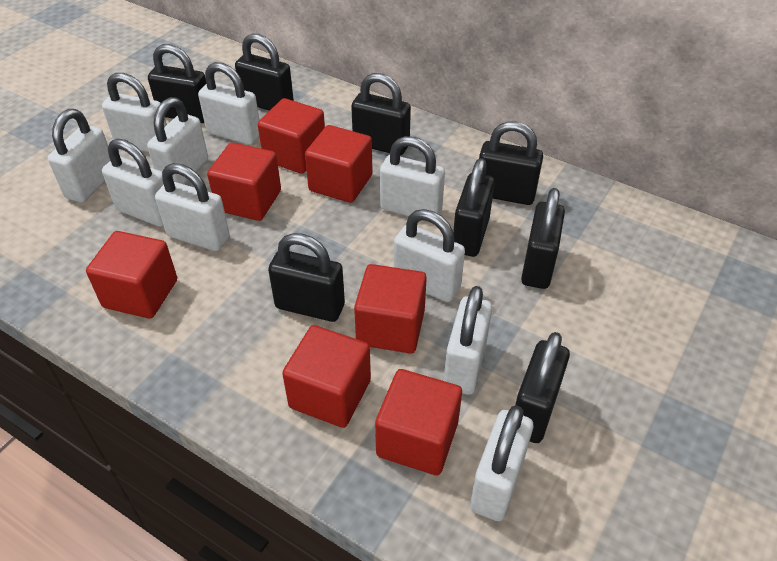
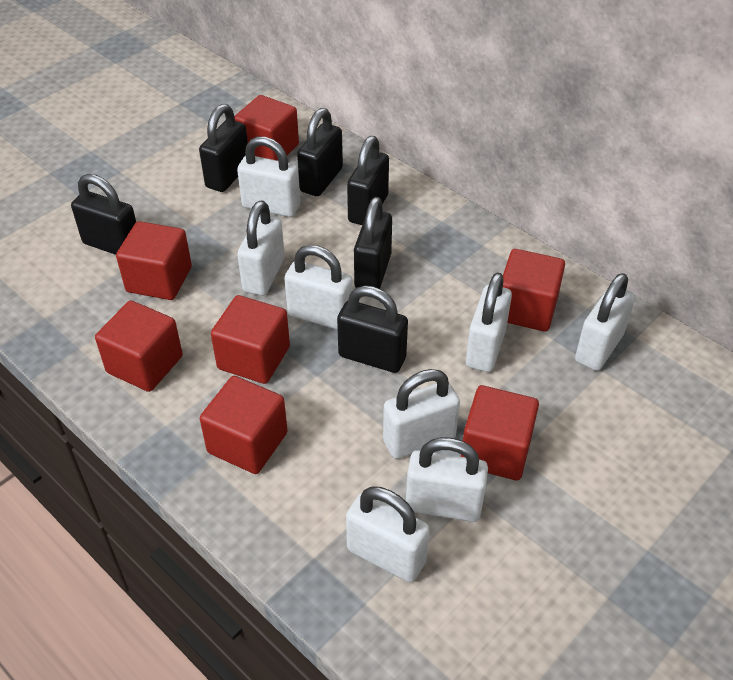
black padlock: 8 -> 6
white padlock: 10 -> 8

